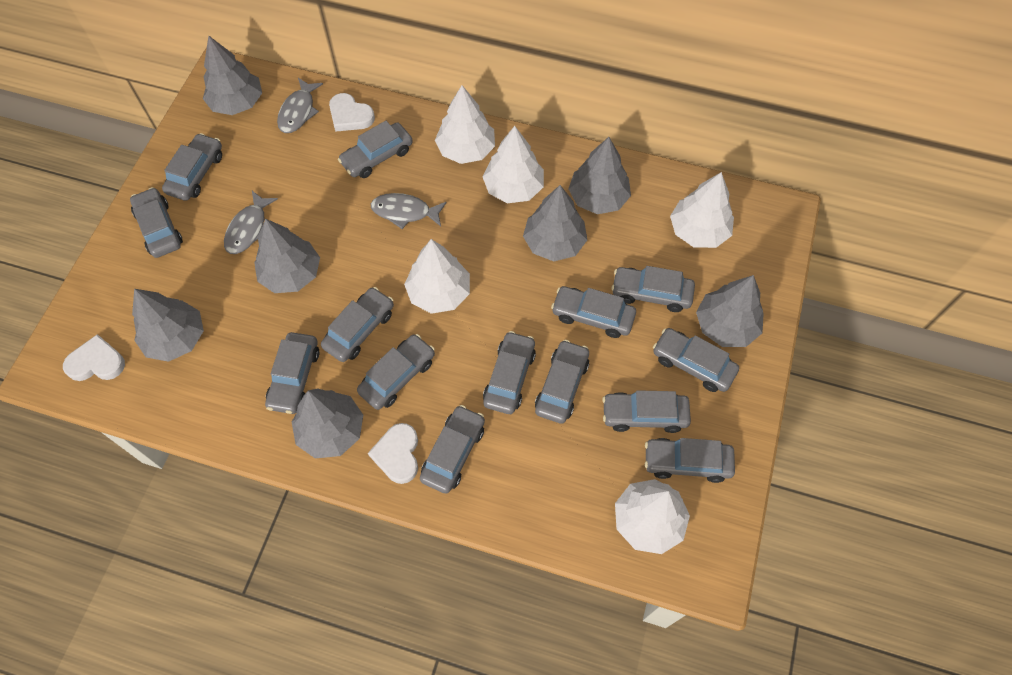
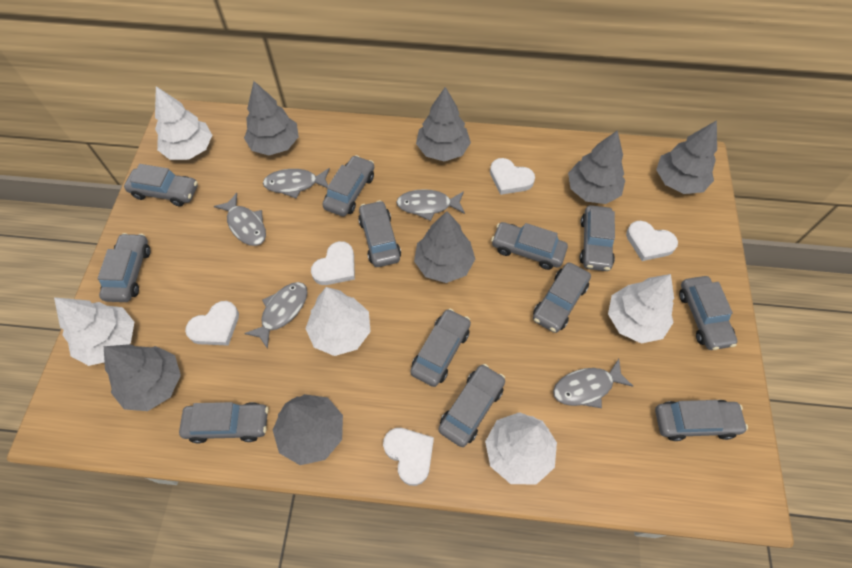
grey car: 14 -> 12
grey fish: 3 -> 5
white heart: 3 -> 5

